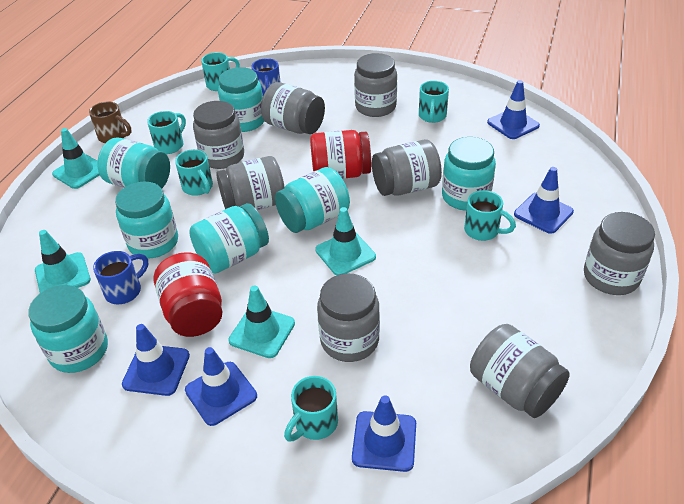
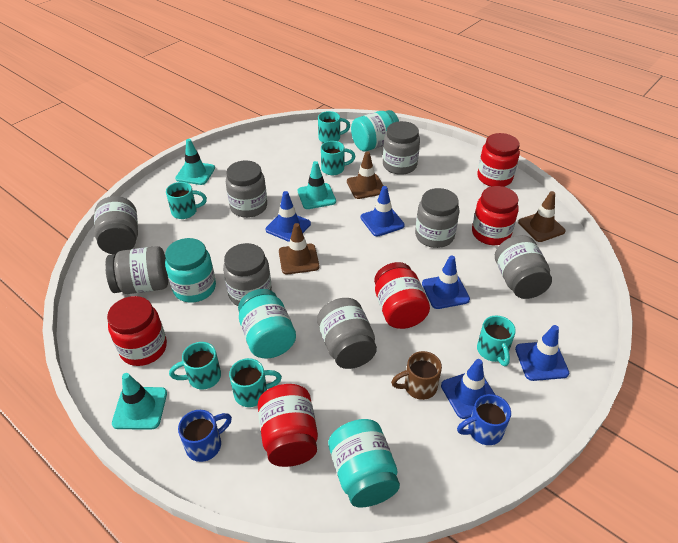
brown traffic cone: 0 -> 3
red jar: 2 -> 5
turquoise jar: 7 -> 4
turquoise traffic cone: 4 -> 3

